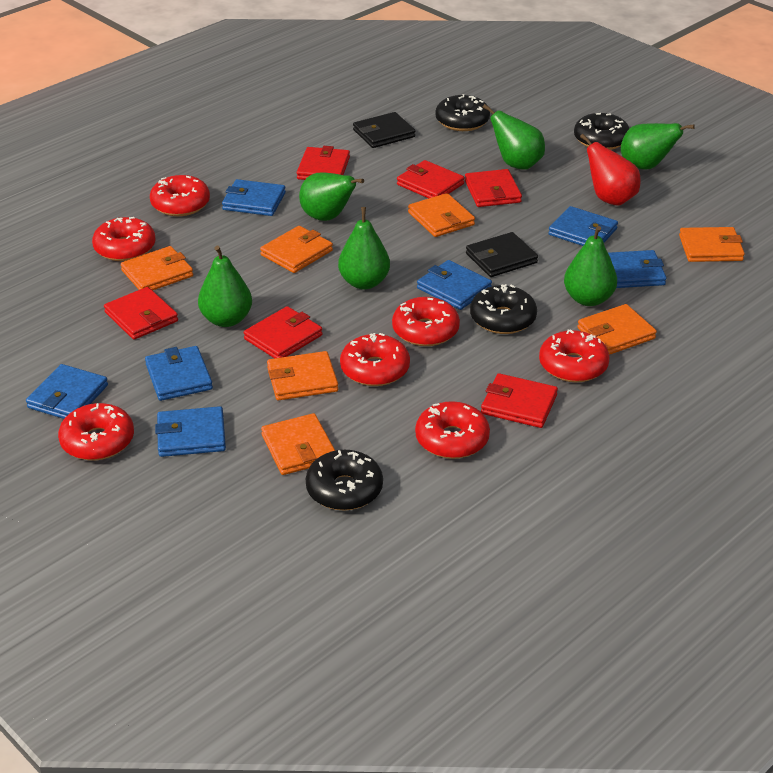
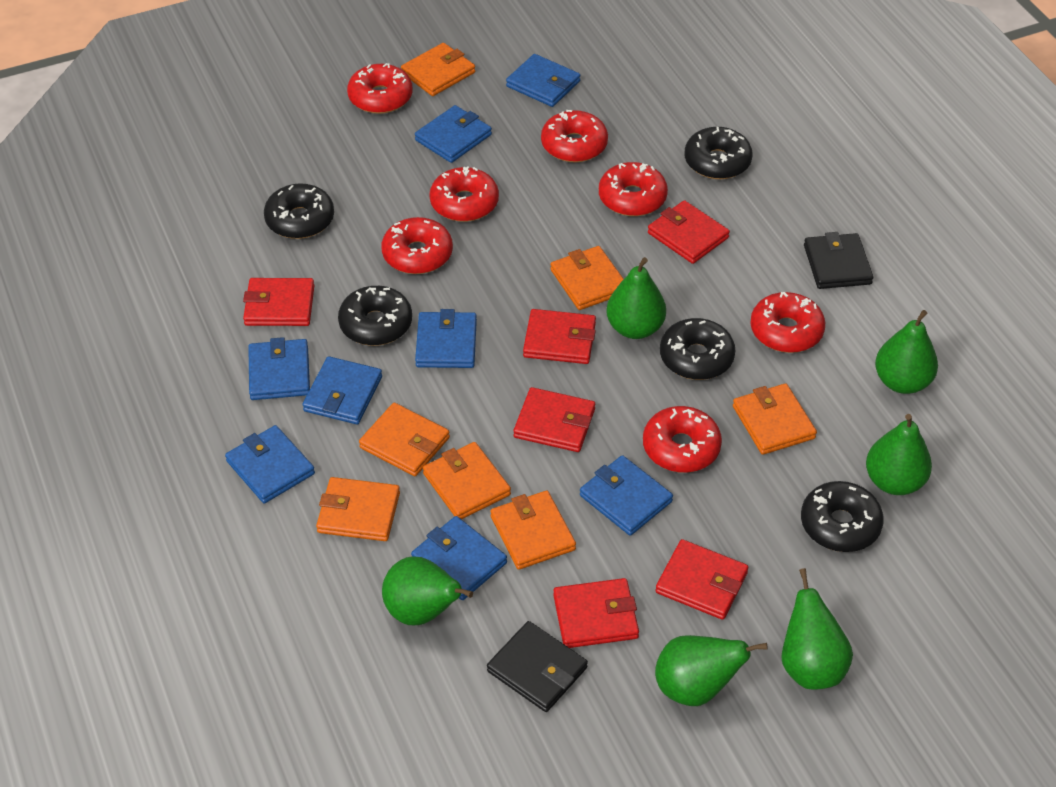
black donut: 4 -> 5
blue wallet: 7 -> 8
red pear: 1 -> 0

